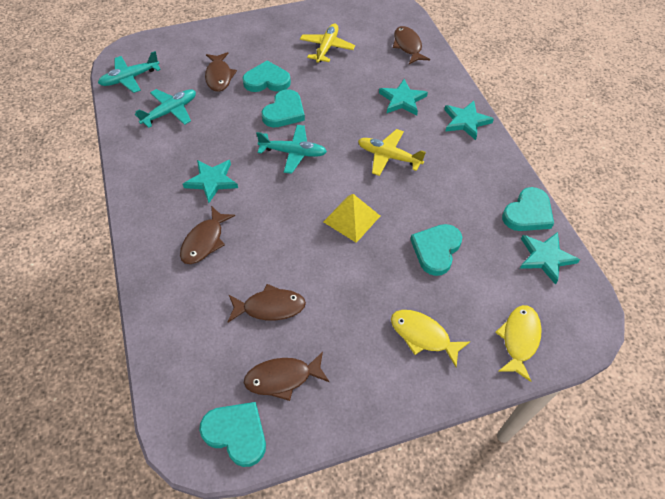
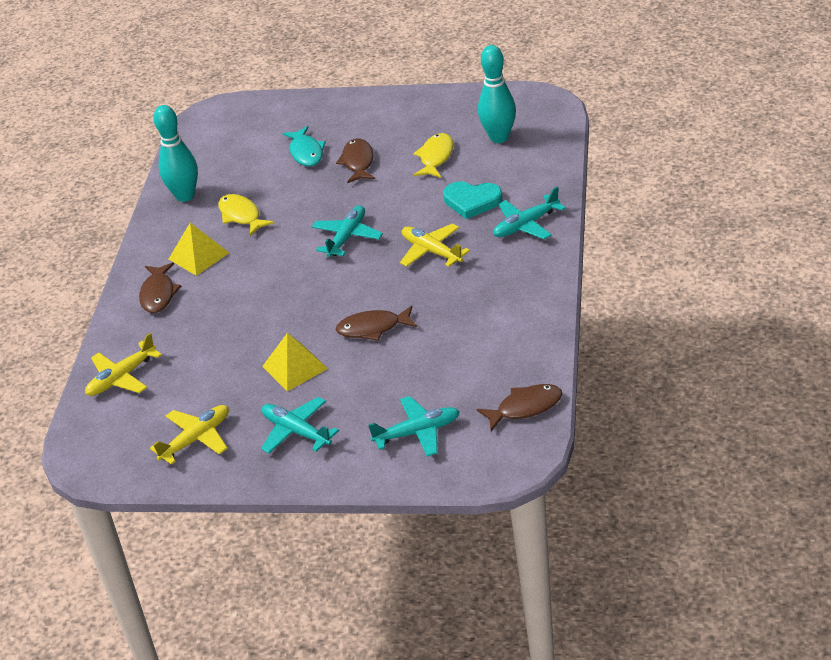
brown fish: 5 -> 4
turquoise bowling pin: 0 -> 2
turquoise fish: 0 -> 1
turquoise heart: 5 -> 1
turquoise plane: 3 -> 4
turquoise star: 4 -> 0
yellow plane: 2 -> 3
yellow pyramid: 1 -> 2

